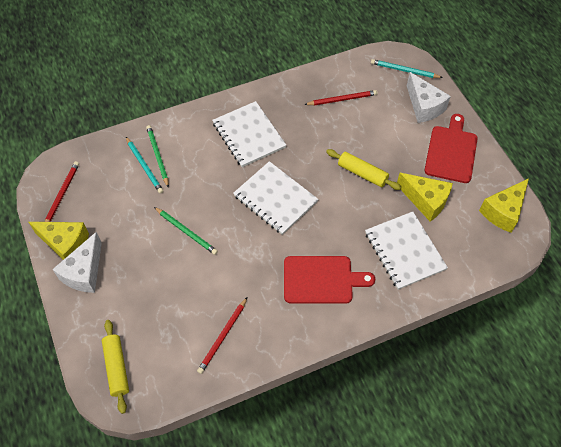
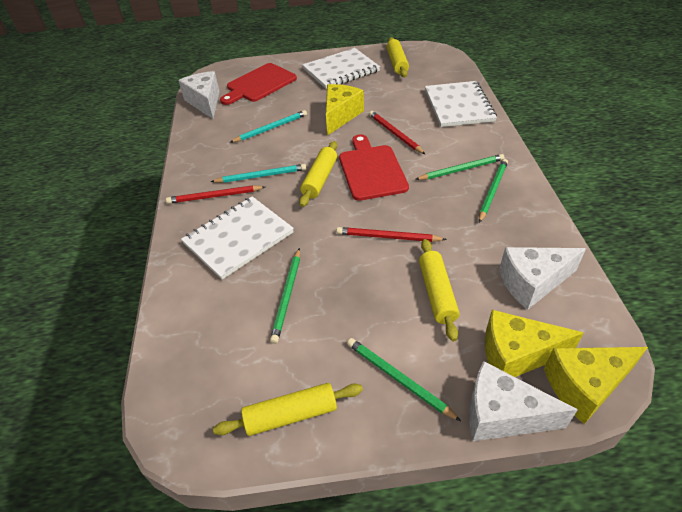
green pencil: 2 -> 4
white cheese: 2 -> 3
yellow rolling pin: 2 -> 4

